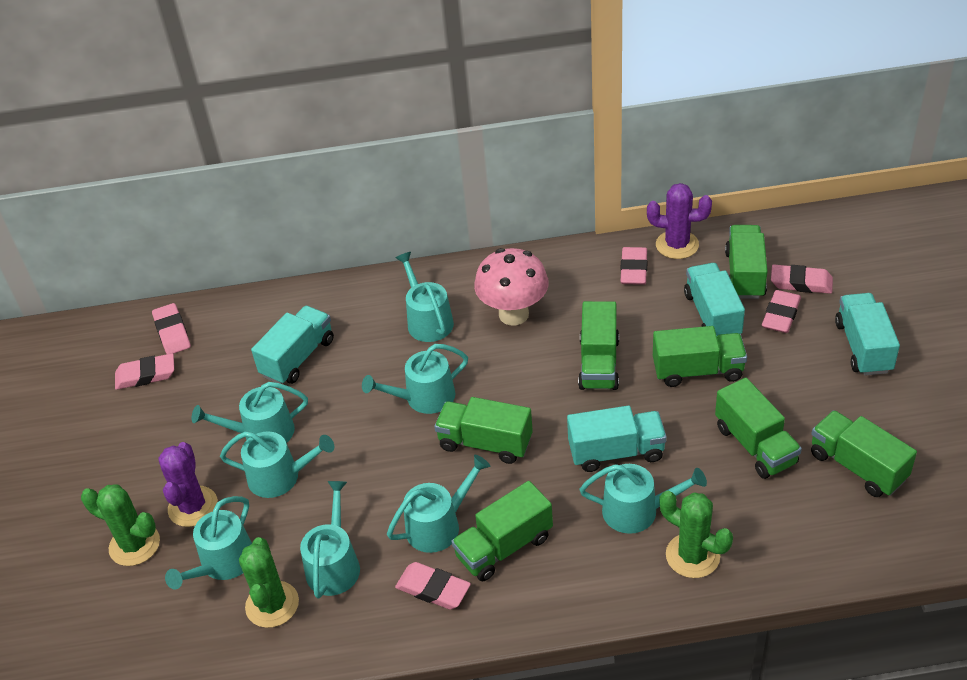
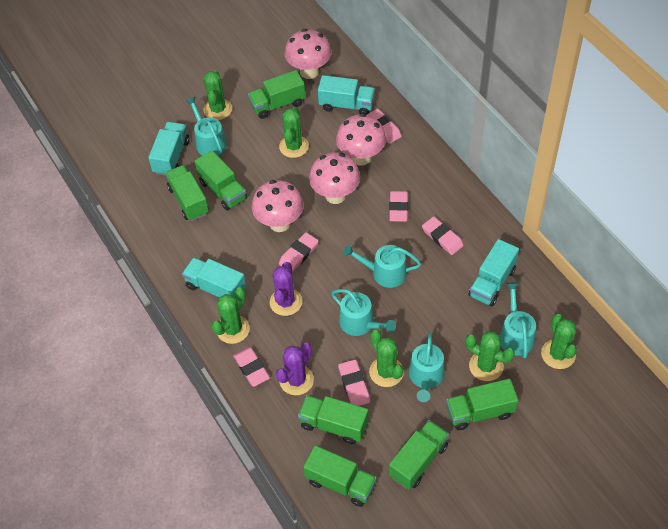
green cactus: 3 -> 6
pink mushroom: 1 -> 4
turquoise watering can: 8 -> 5

